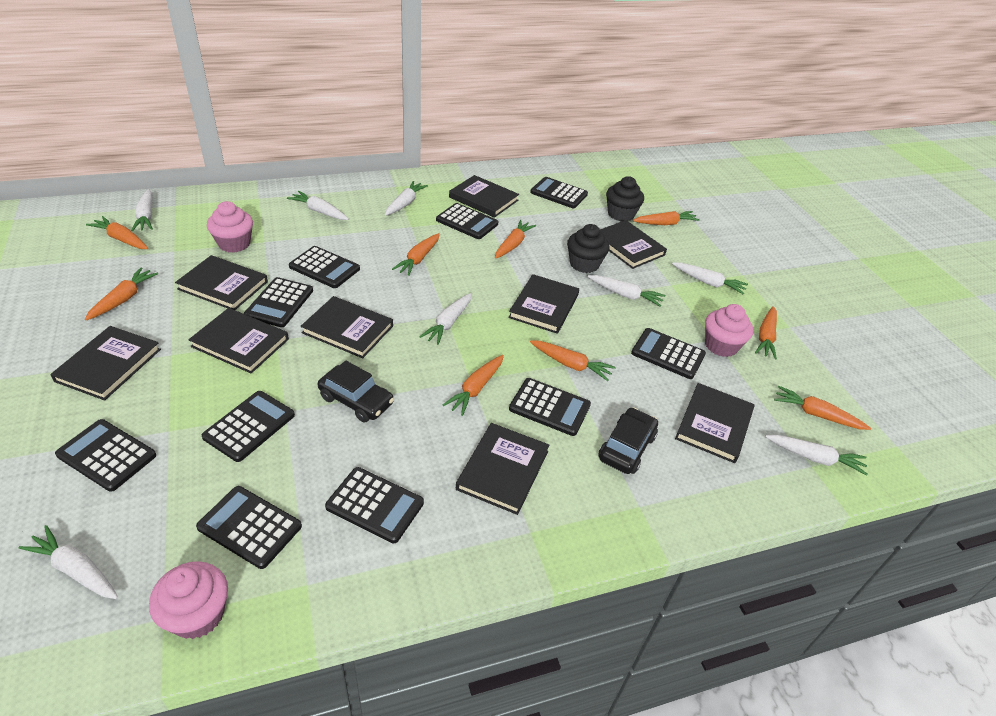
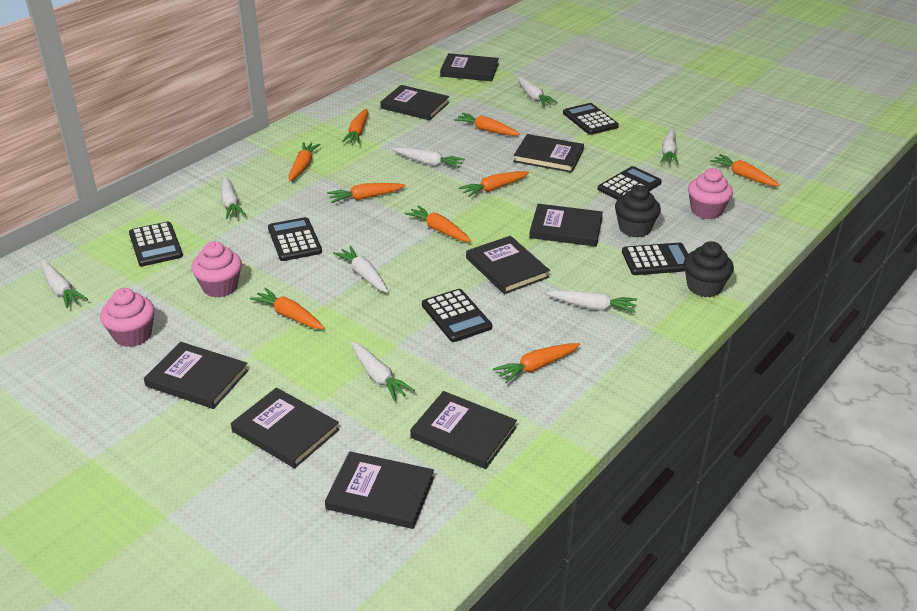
black calculator: 10 -> 6
black car: 2 -> 0

